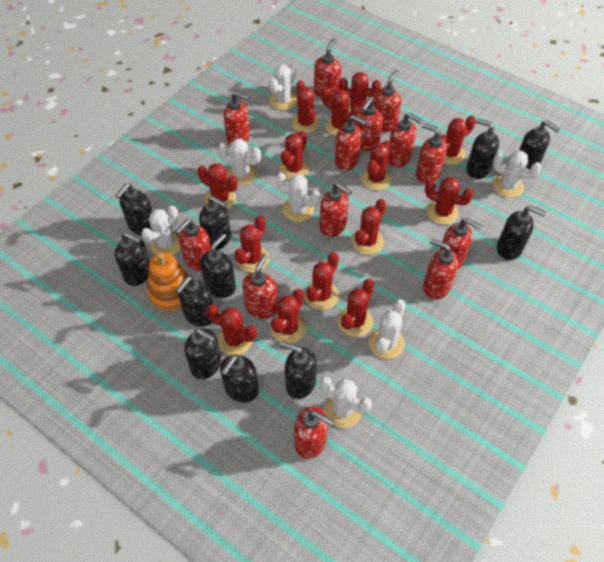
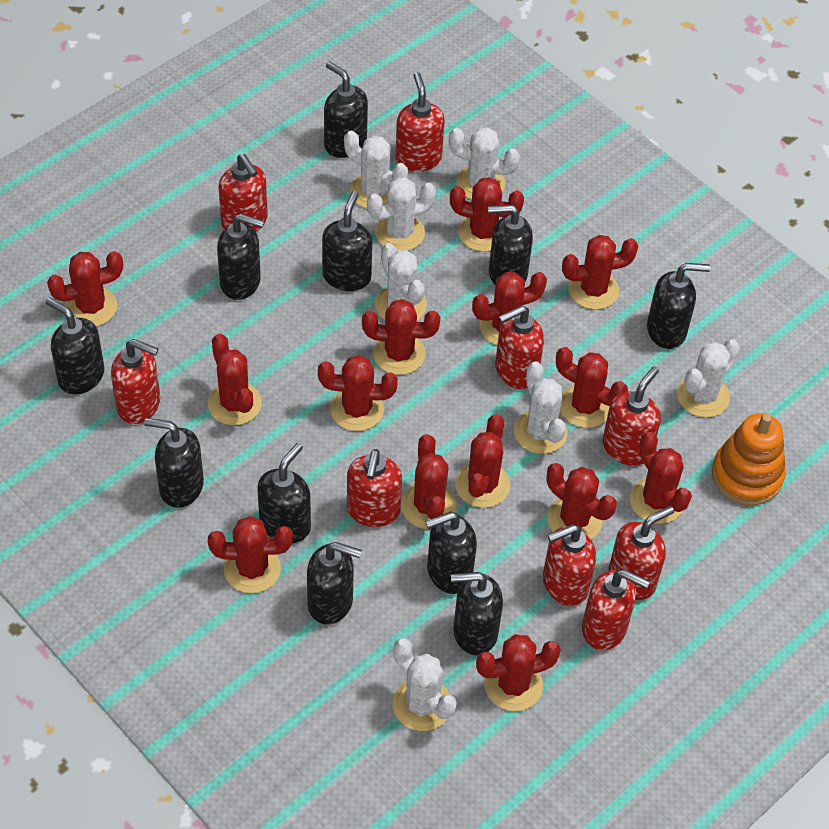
red soap dispenser: 13 -> 9

